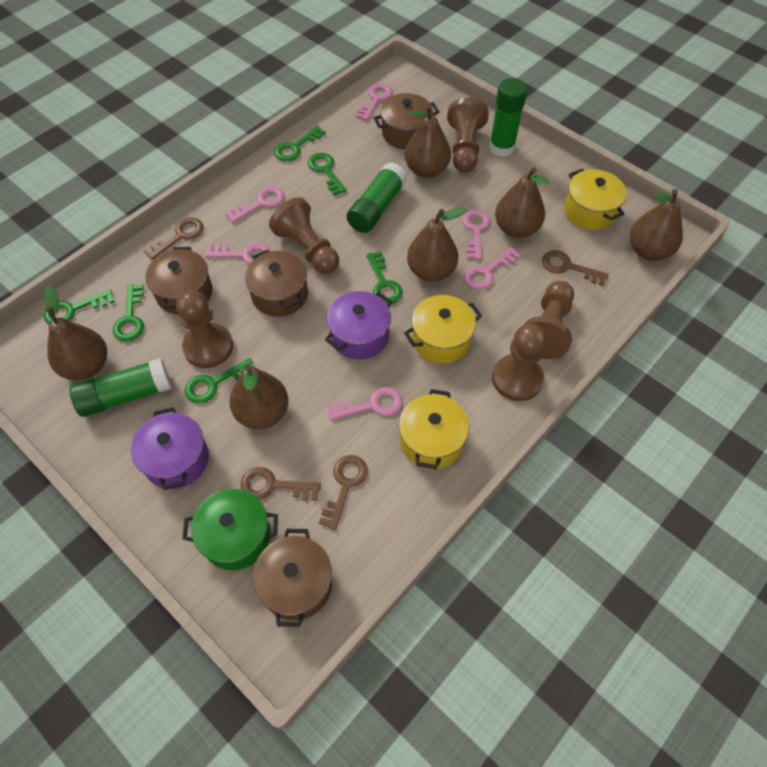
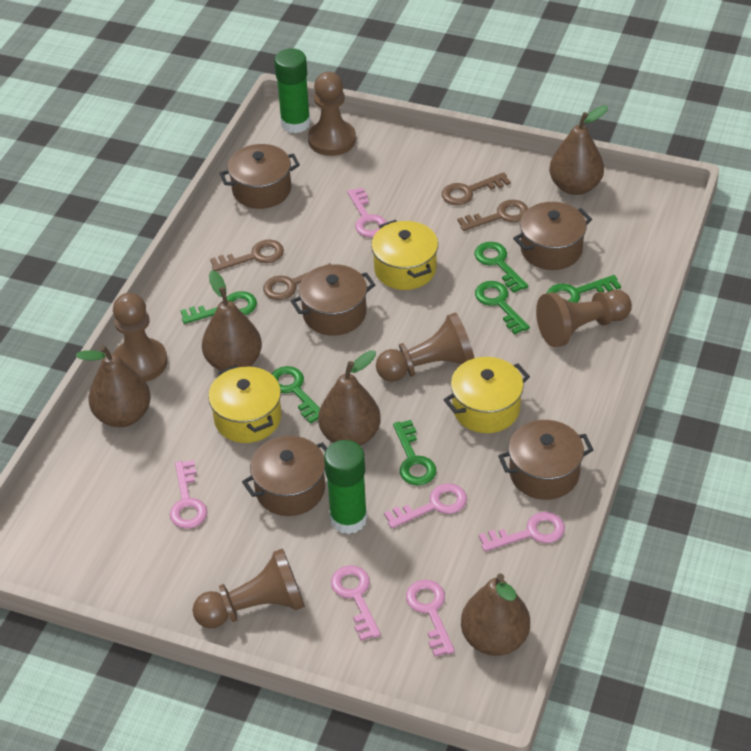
brown pear: 6 -> 5
brown pot: 4 -> 5
green glue stick: 3 -> 2
green pot: 1 -> 0
purple pot: 2 -> 0

